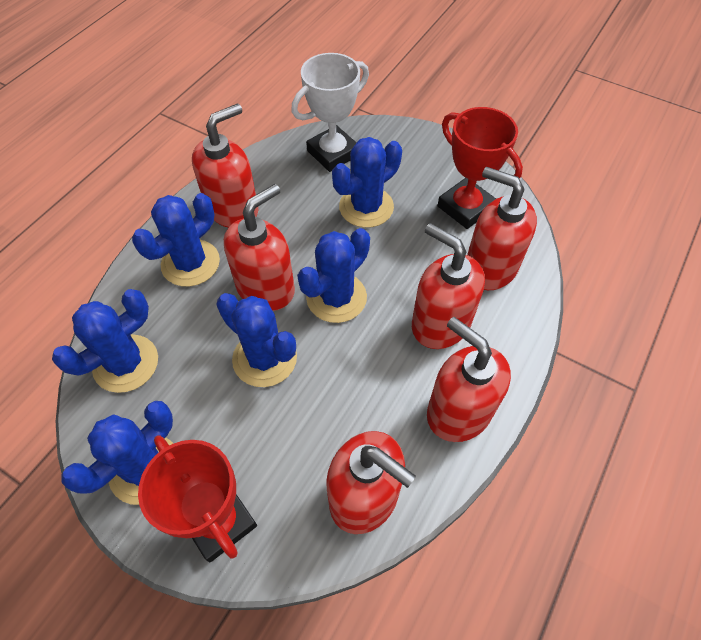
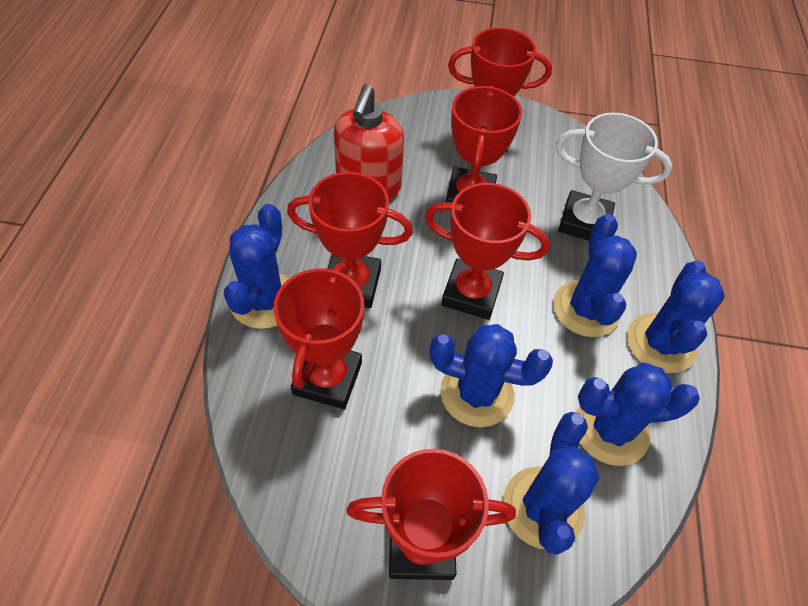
red soap dispenser: 6 -> 1
red trophy: 2 -> 6

